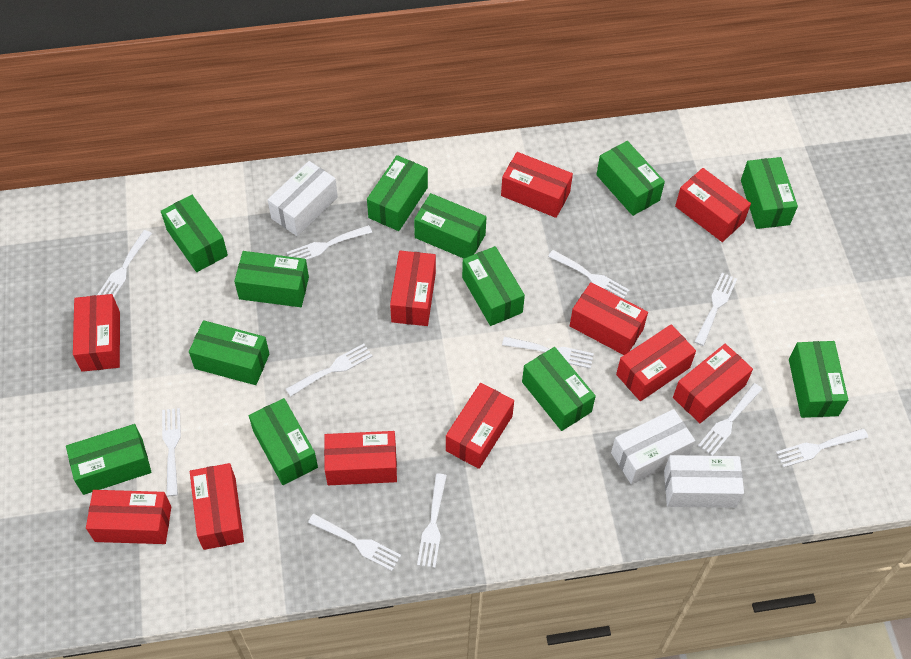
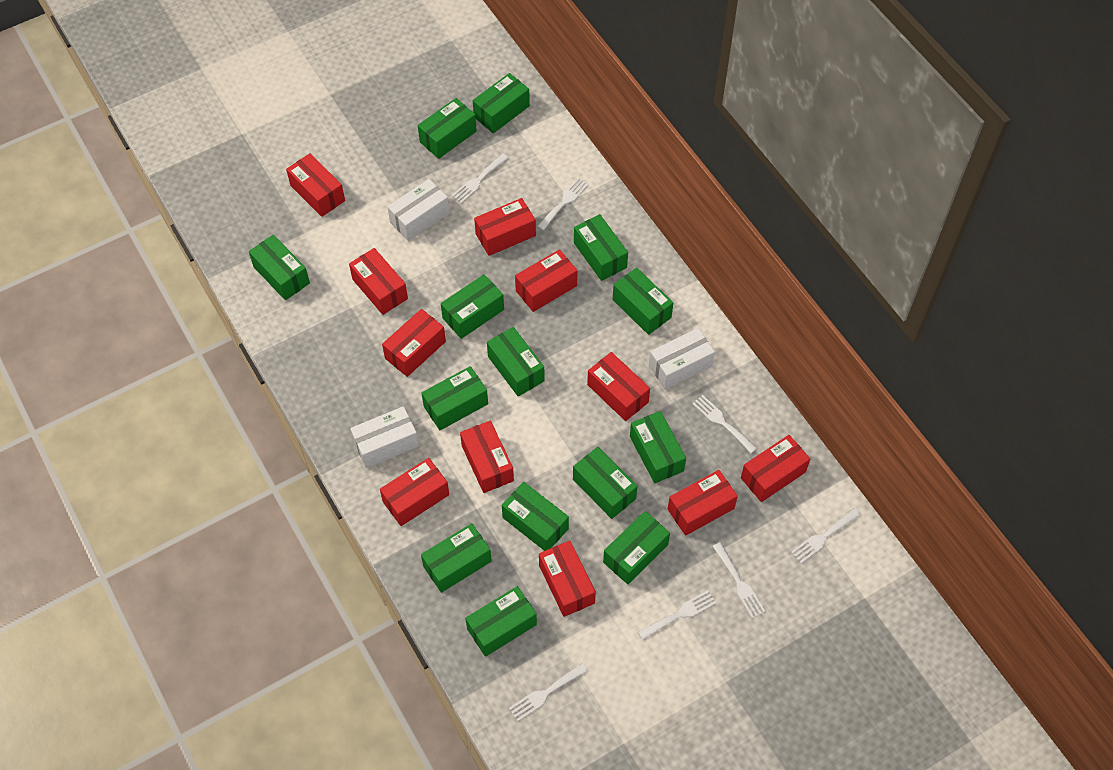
green box: 12 -> 14
white fork: 11 -> 7

